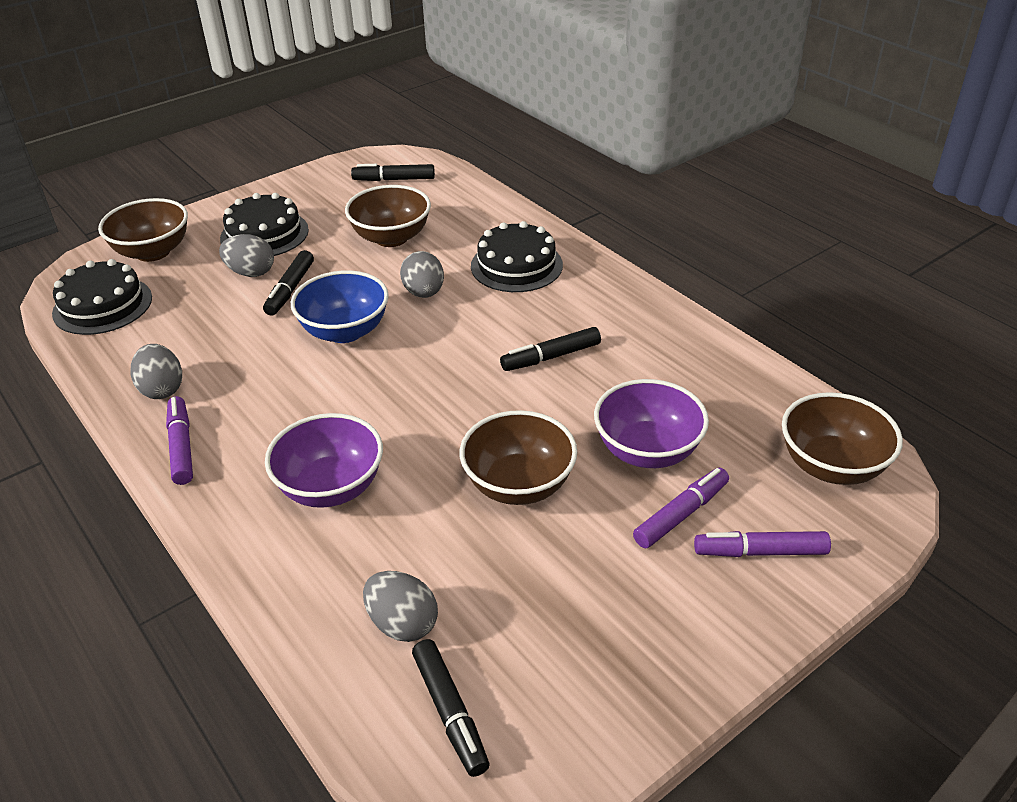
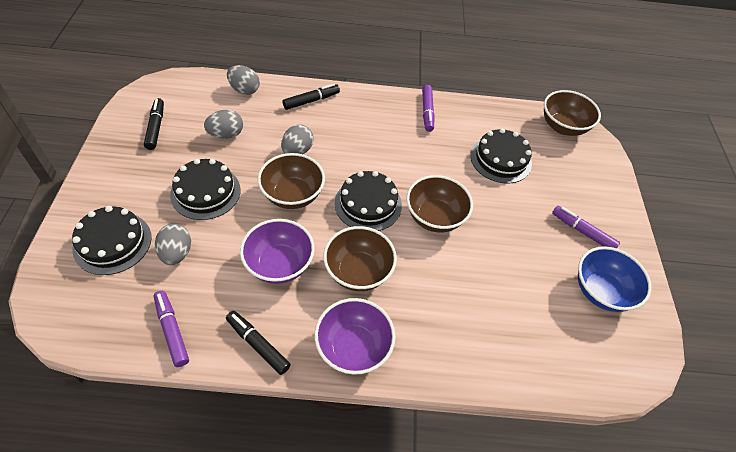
black cake: 3 -> 4
black marker: 4 -> 3

